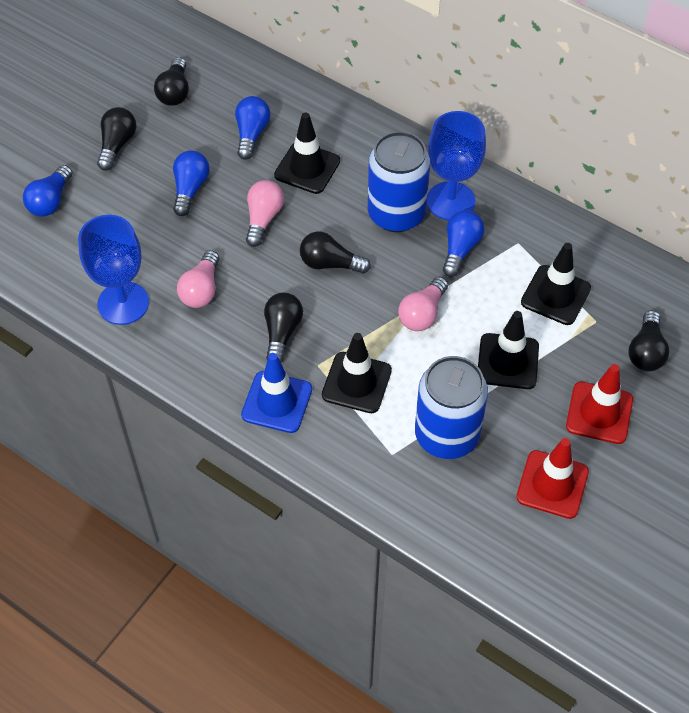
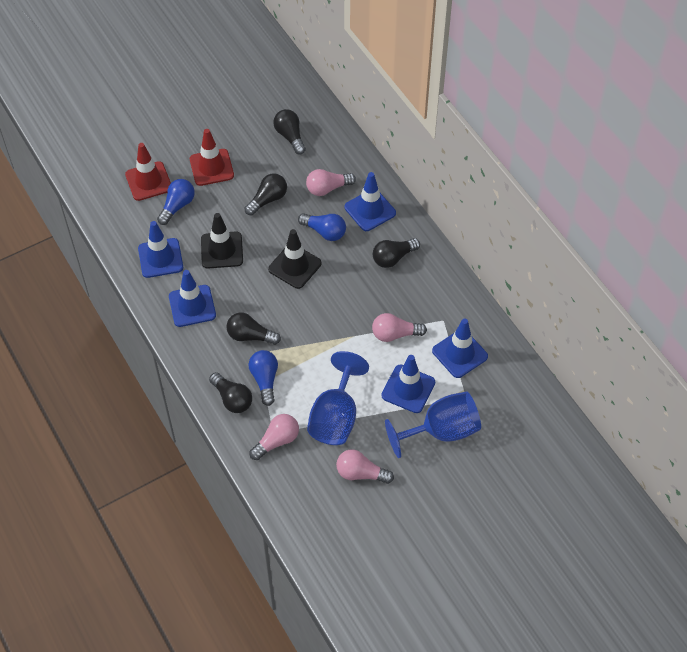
black traffic cone: 4 -> 2
blue can: 2 -> 0
blue light bulb: 4 -> 3
blue traffic cone: 1 -> 5
pink light bulb: 3 -> 4

